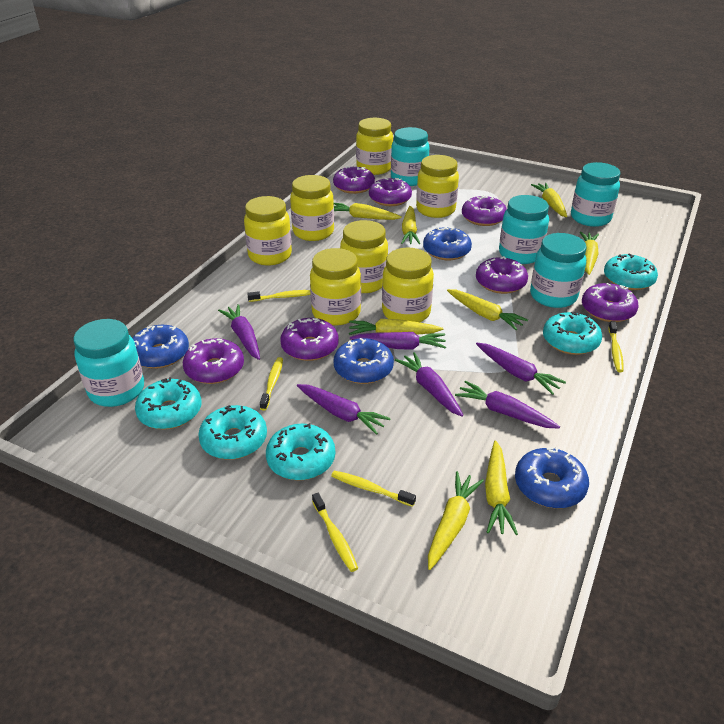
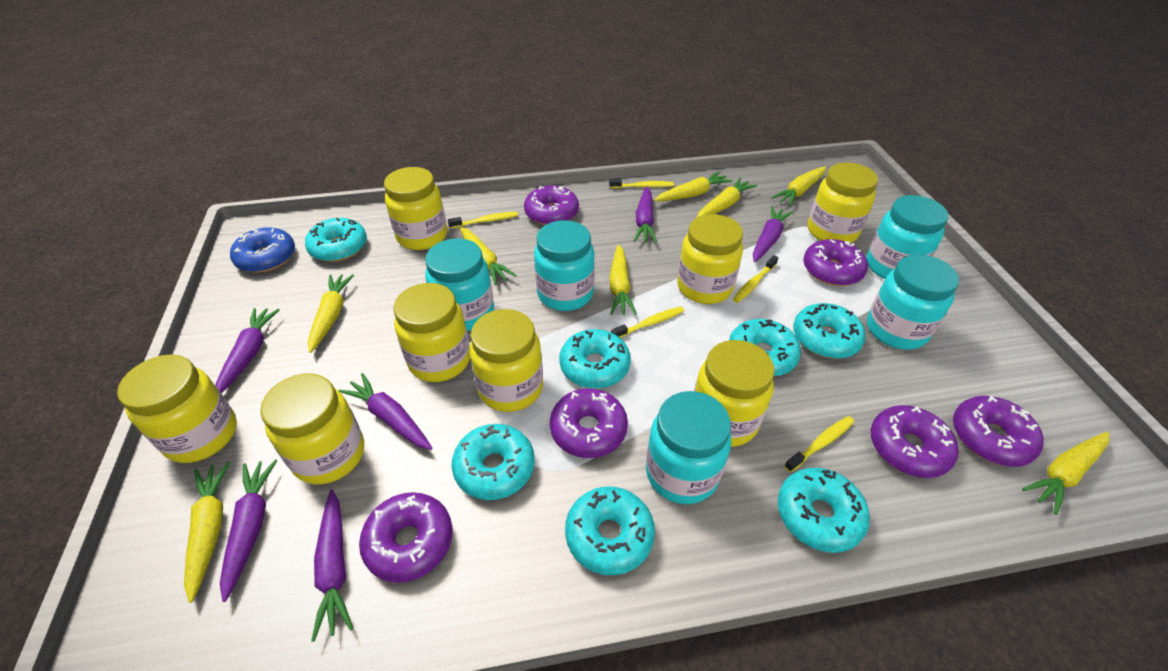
blue donut: 4 -> 1
purple donut: 7 -> 6
turquoise donut: 5 -> 7
yellow jar: 7 -> 8

